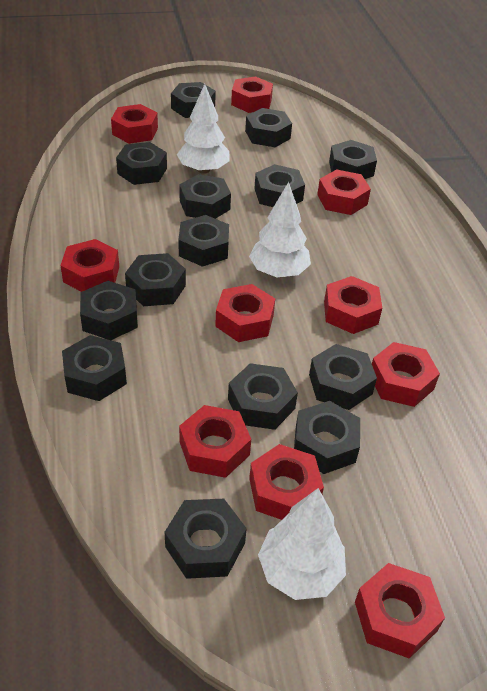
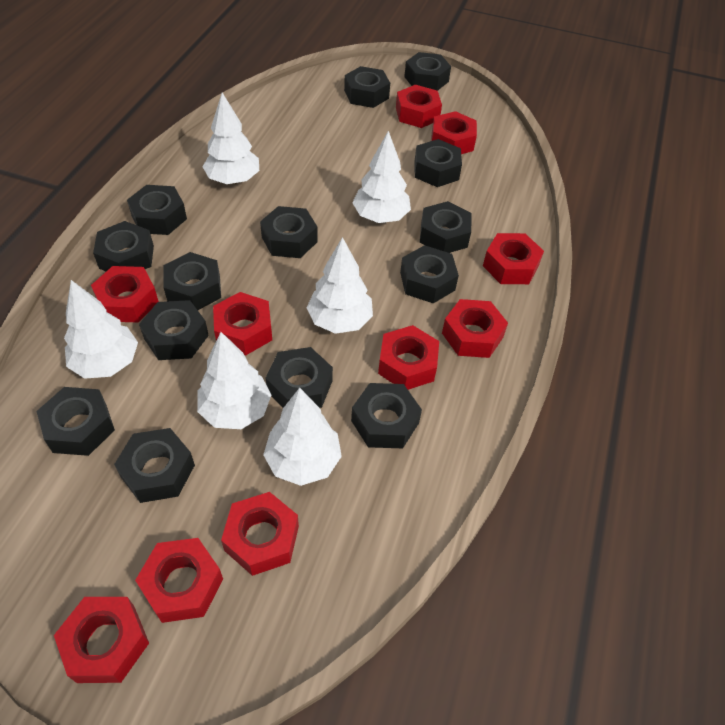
white tree: 3 -> 6

